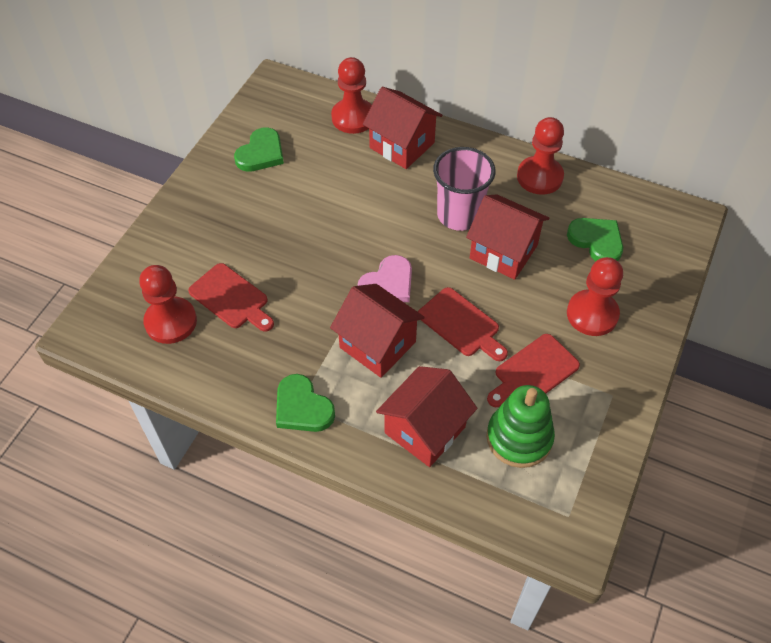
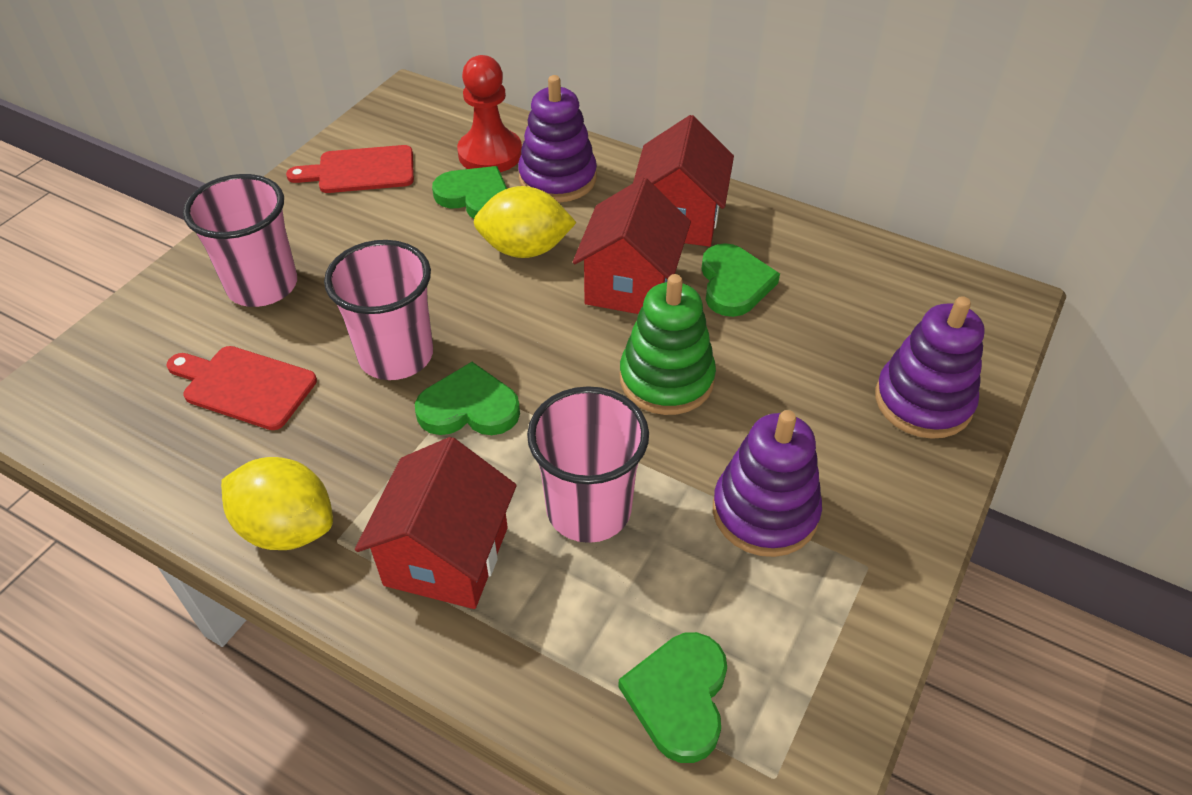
green heart: 3 -> 4
pink cup: 1 -> 3
pink heart: 1 -> 0
purple stacking toy: 0 -> 3
red cutting board: 3 -> 2
red house: 4 -> 3
red pawn: 4 -> 1
yellow lemon: 0 -> 2

